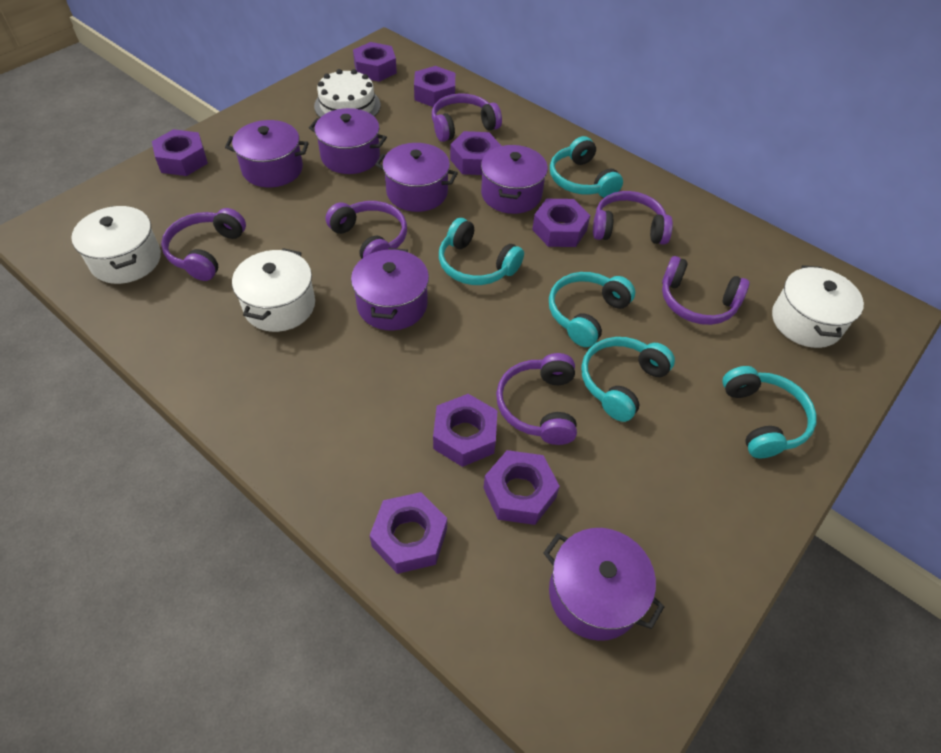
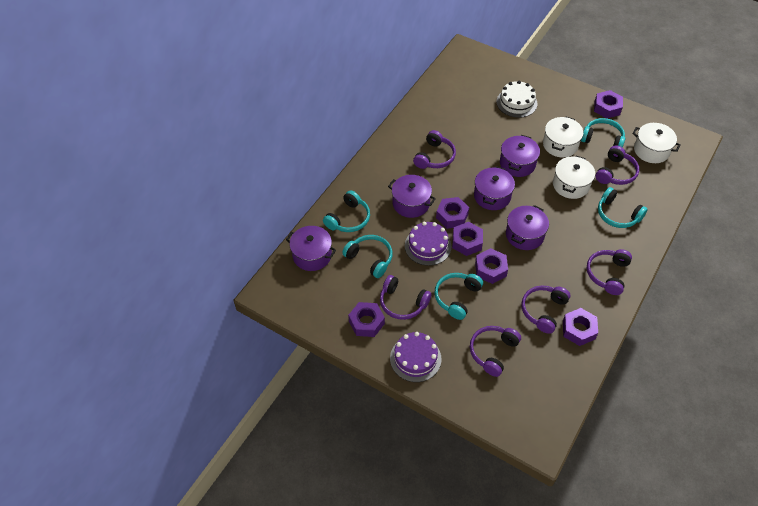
purple cake: 0 -> 2
purple nut: 8 -> 6
purple pot: 6 -> 5

